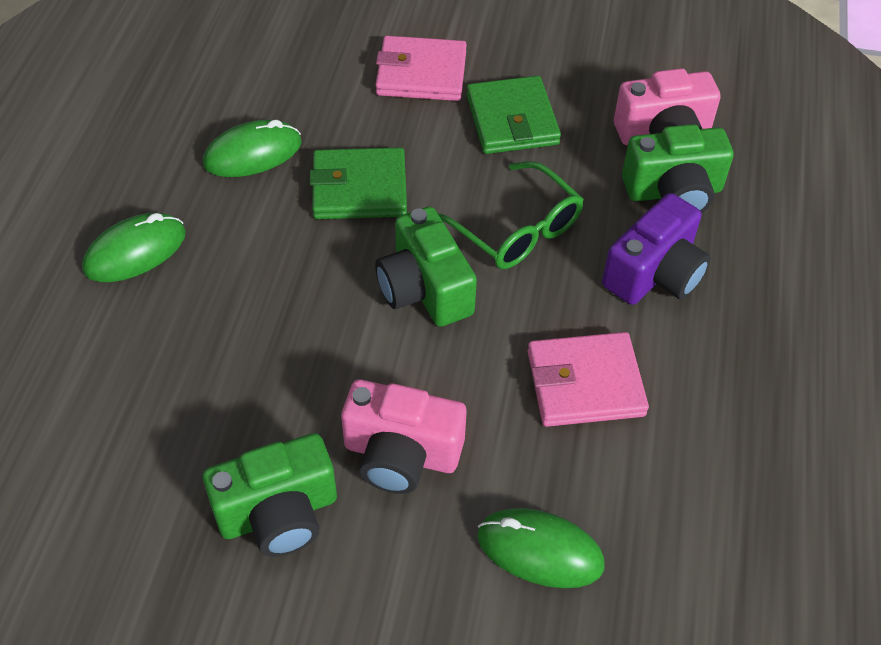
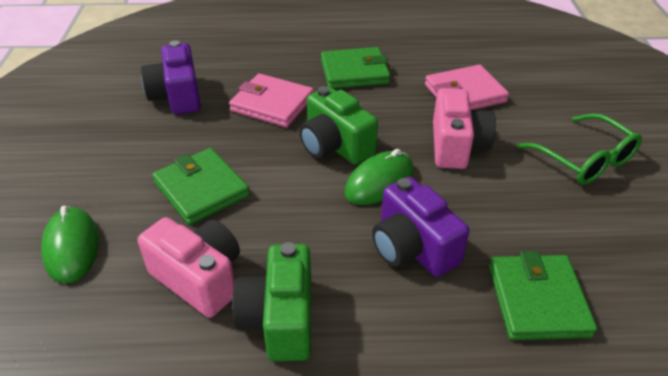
green camera: 3 -> 2
green mouse: 3 -> 2
green wallet: 2 -> 3
purple camera: 1 -> 2

